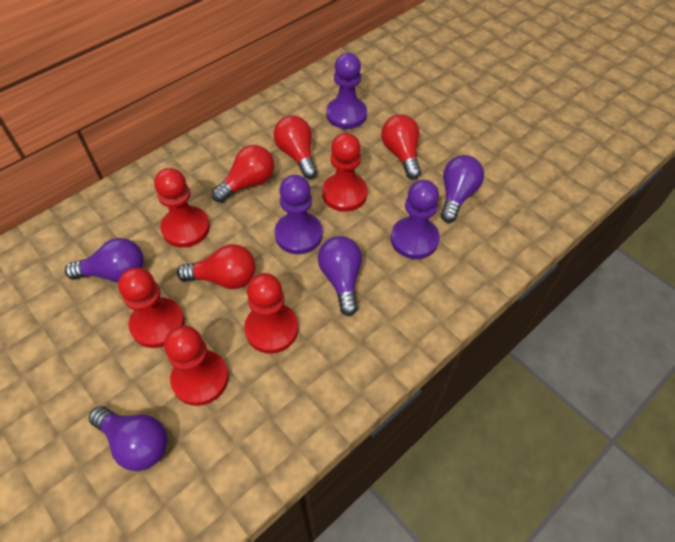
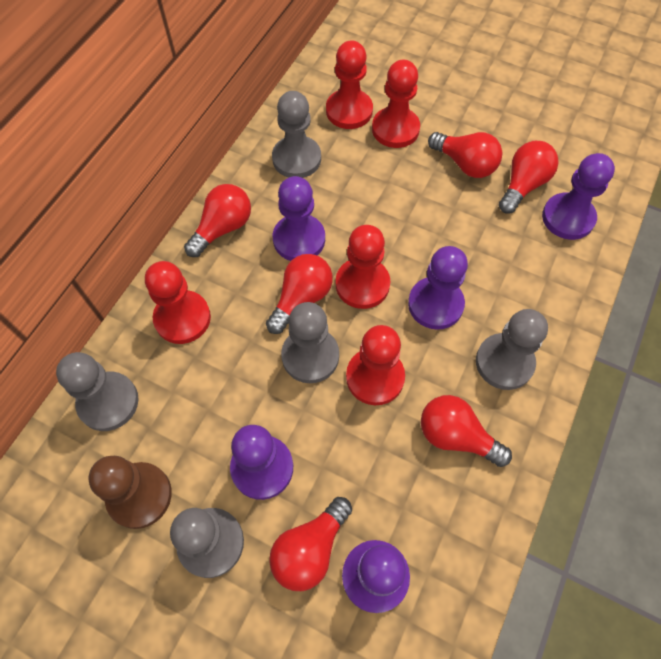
brown pawn: 0 -> 1
grey pawn: 0 -> 5
purple light bulb: 4 -> 0
purple pawn: 3 -> 5
red light bulb: 4 -> 6

